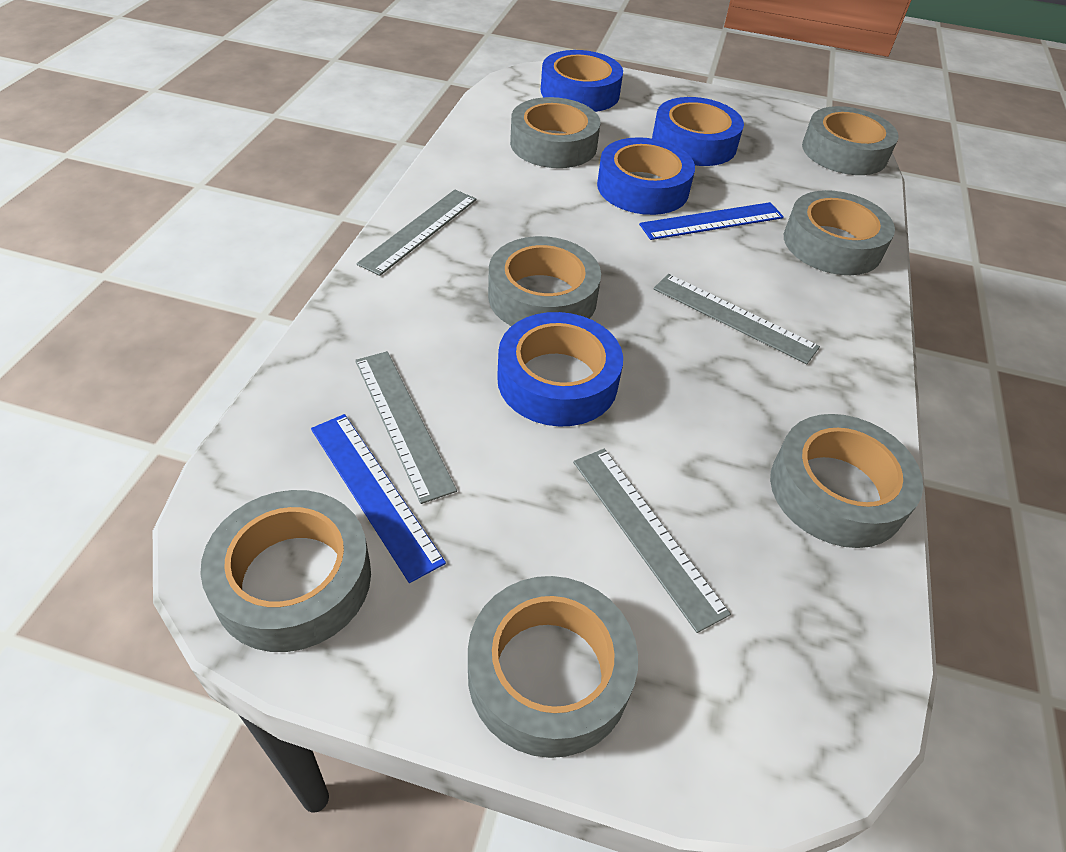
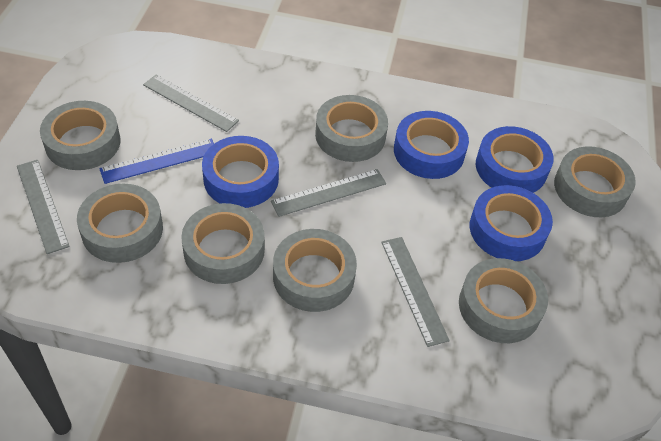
blue ruler: 2 -> 1

